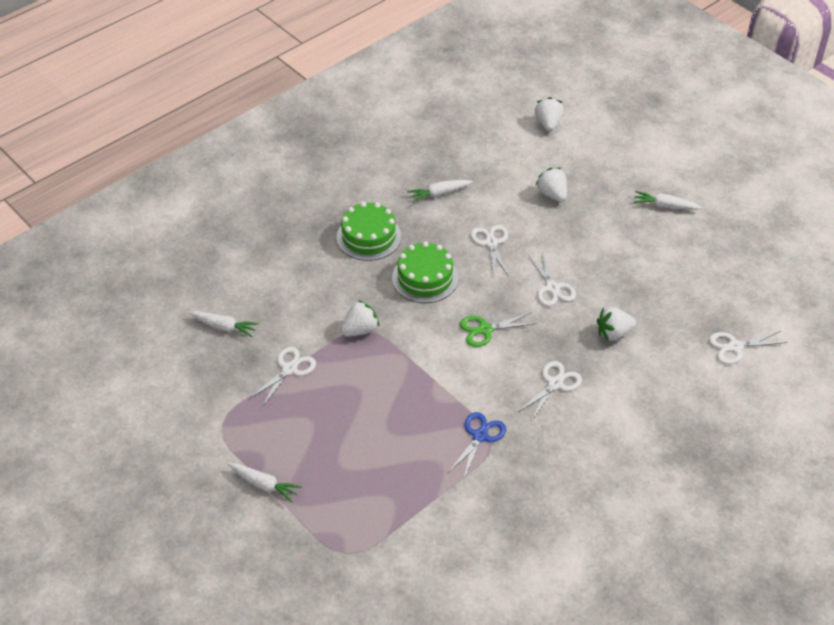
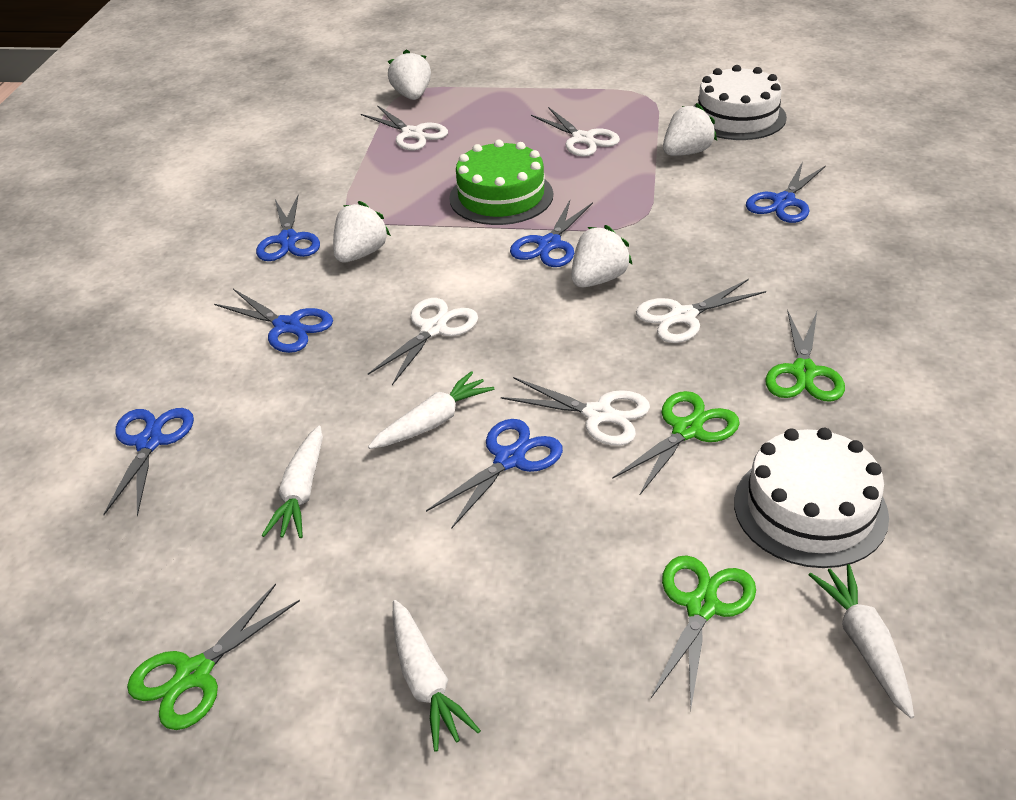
blue scissors: 1 -> 6
green cake: 2 -> 1
green scissors: 1 -> 4
white cake: 0 -> 2

